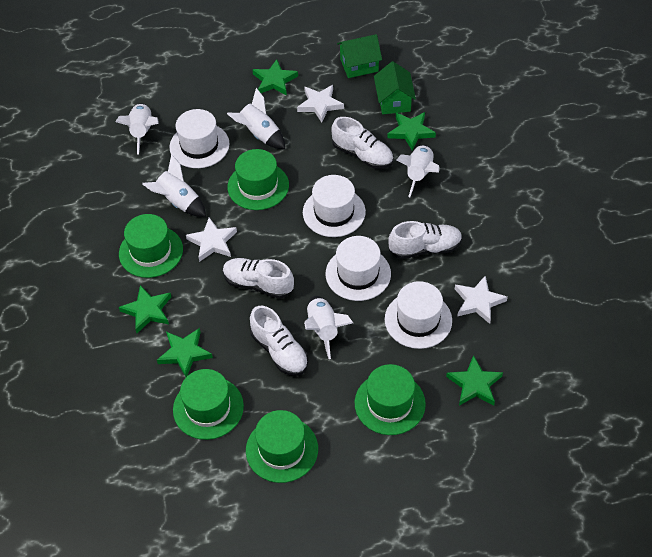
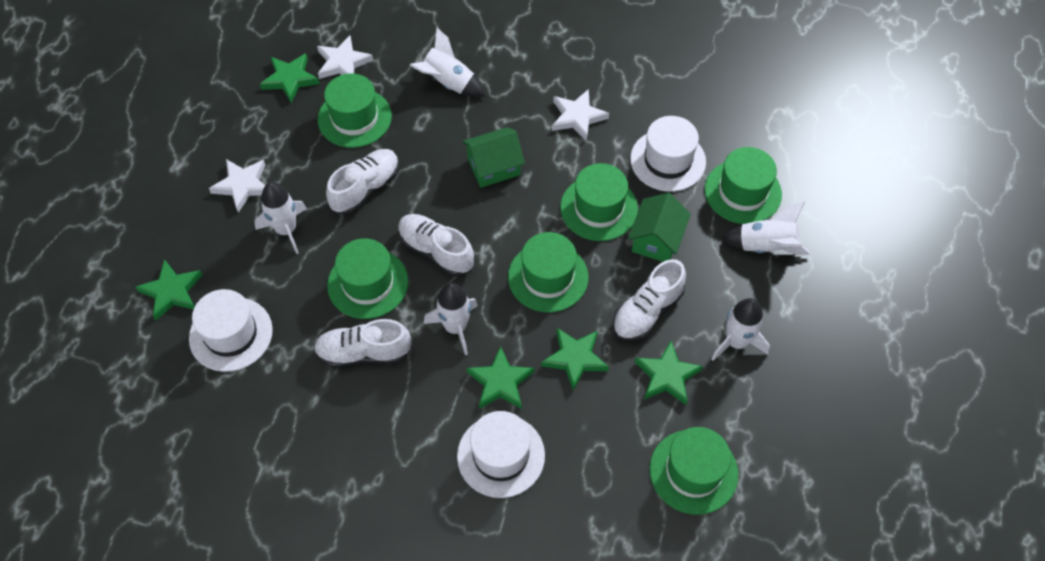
green hat: 5 -> 6
white hat: 4 -> 3

